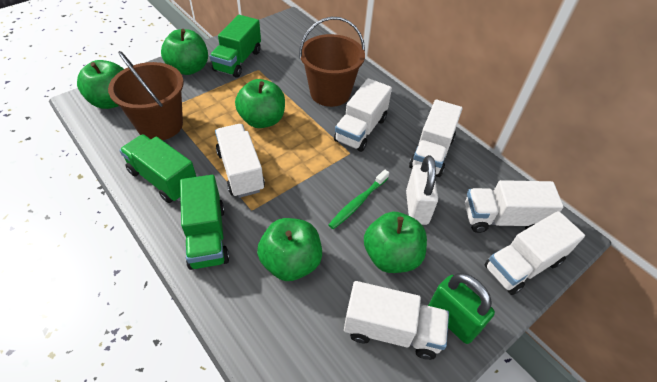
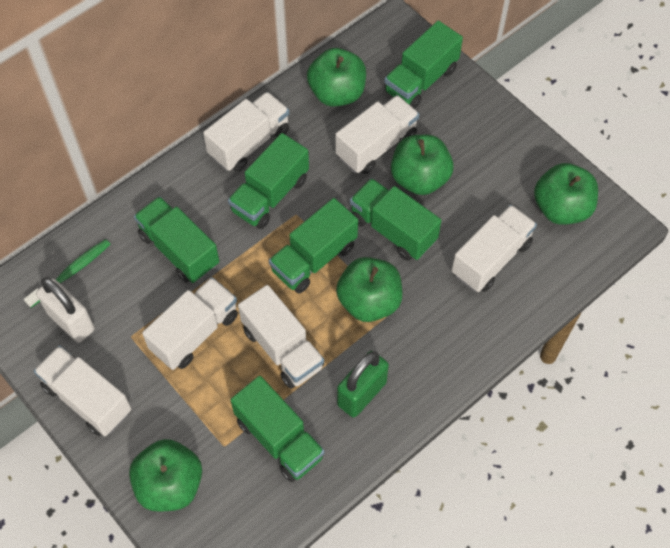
brown bucket: 2 -> 0
green truck: 3 -> 6

